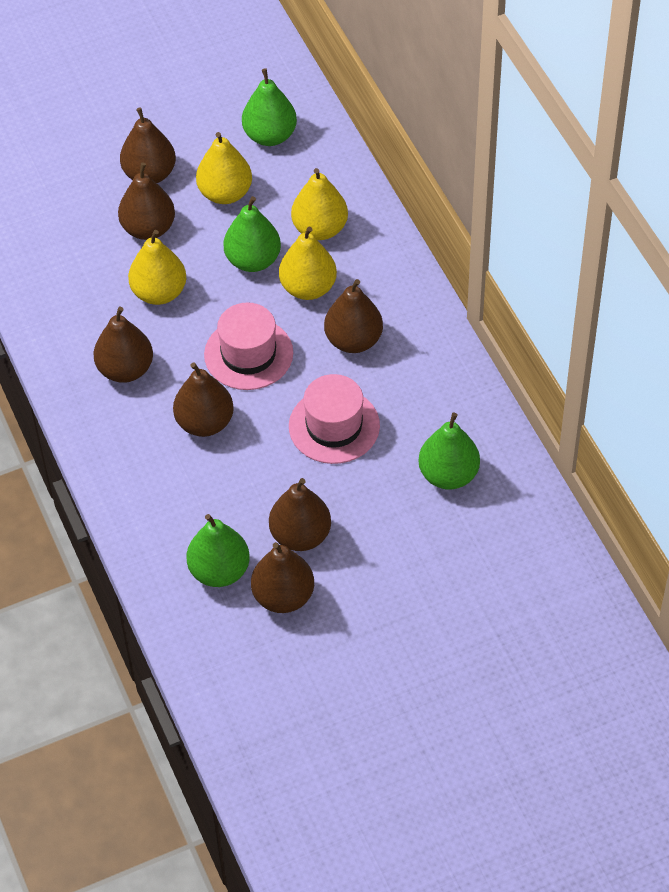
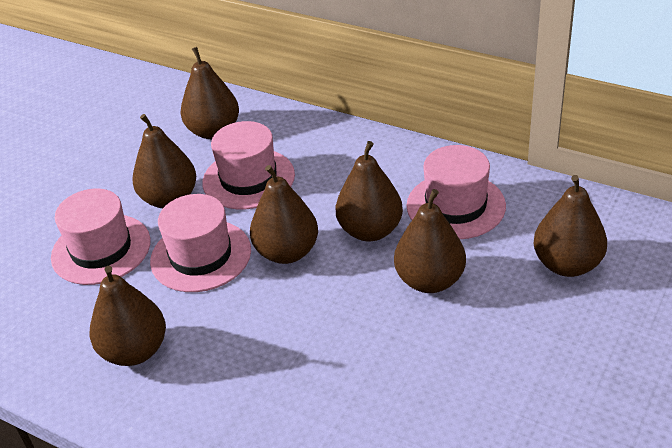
green pear: 4 -> 0
pink hat: 2 -> 4
yellow pear: 4 -> 0

